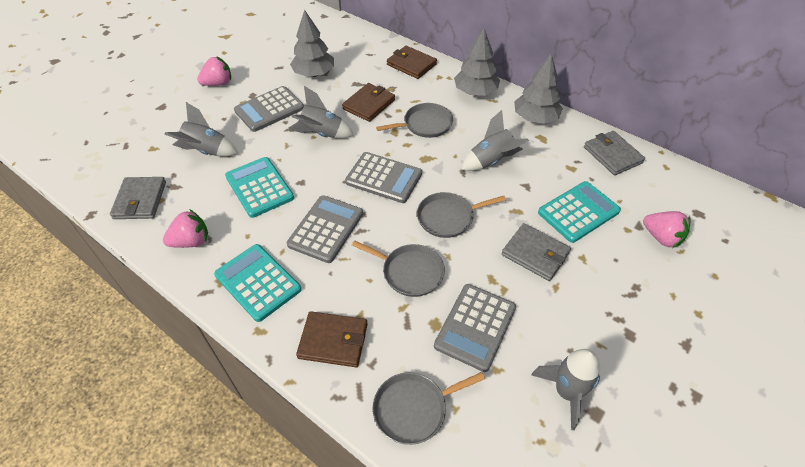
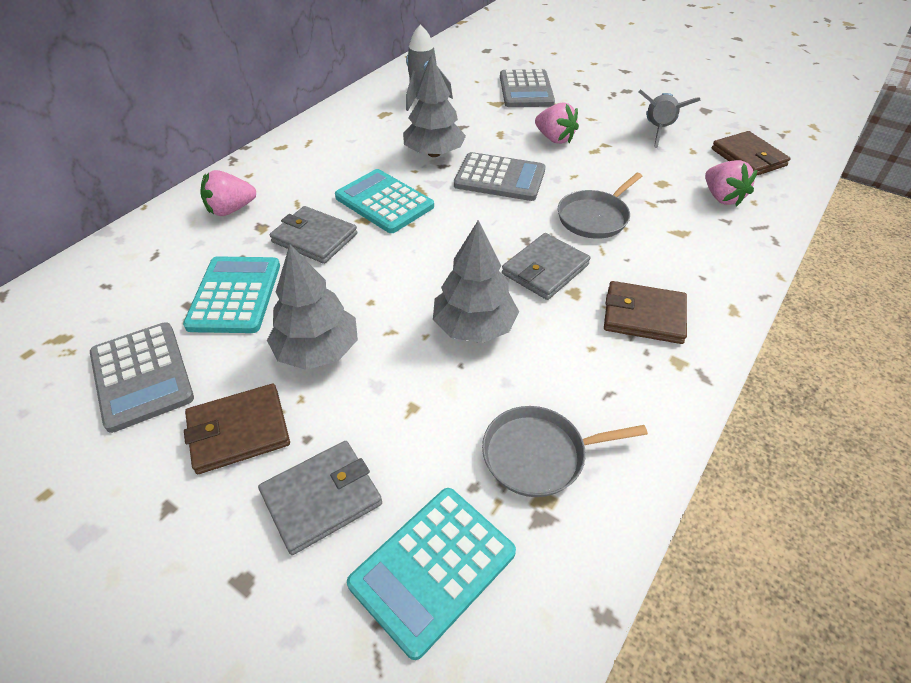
grey calculator: 4 -> 3
grey pan: 4 -> 2
grey rocket: 4 -> 2

